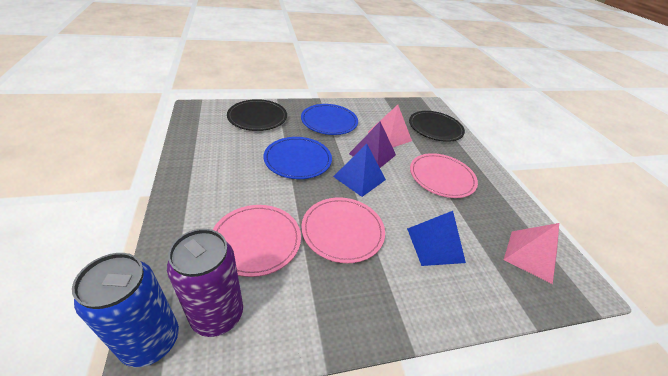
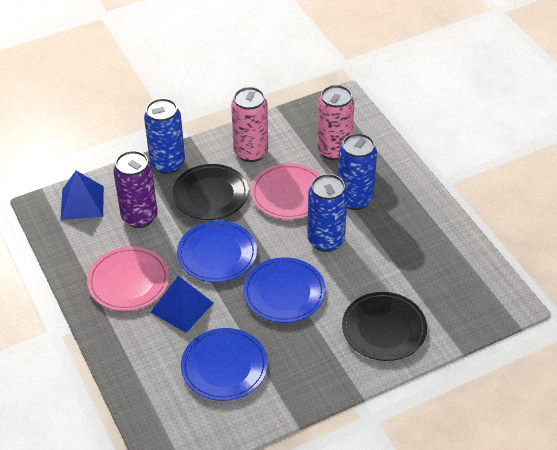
blue can: 1 -> 3
blue plate: 2 -> 3
pink can: 0 -> 2
pink plate: 3 -> 2
pink pyramid: 2 -> 0
purple pyramid: 1 -> 0

